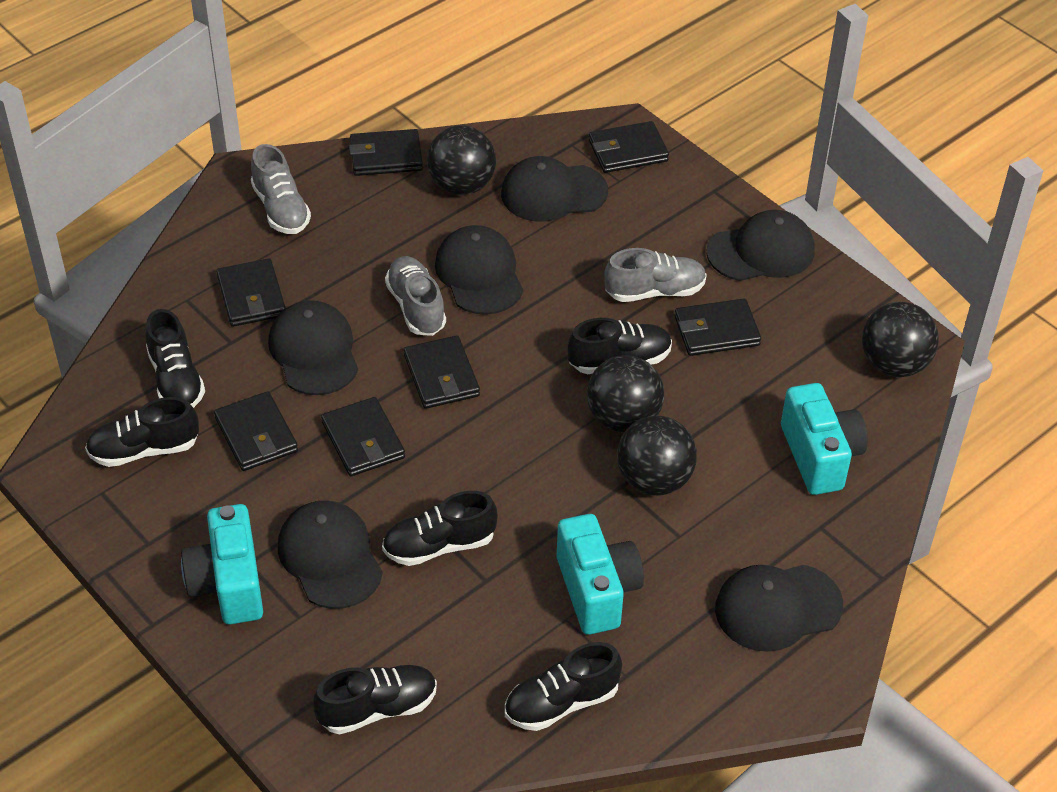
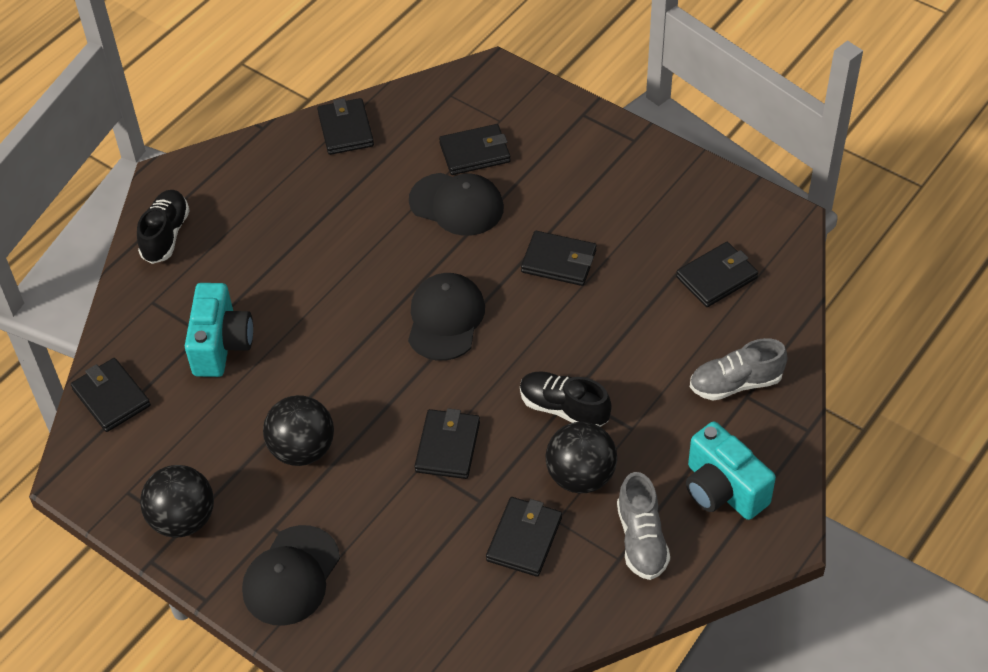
black ball: 4 -> 3
black cap: 6 -> 3
black shoe: 6 -> 2
grey shoe: 3 -> 2
turquoise camera: 3 -> 2

